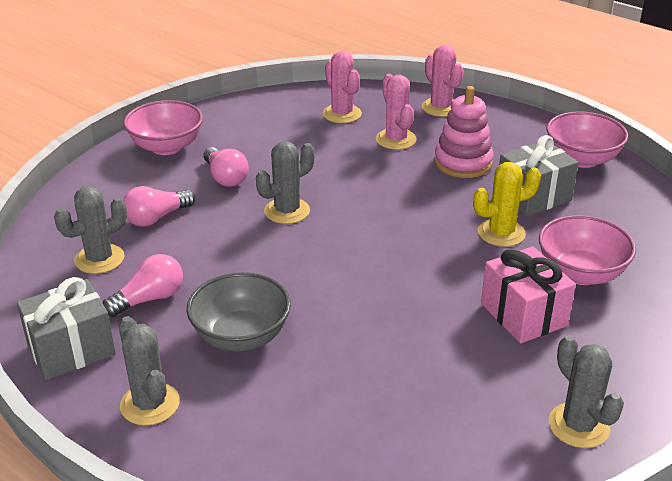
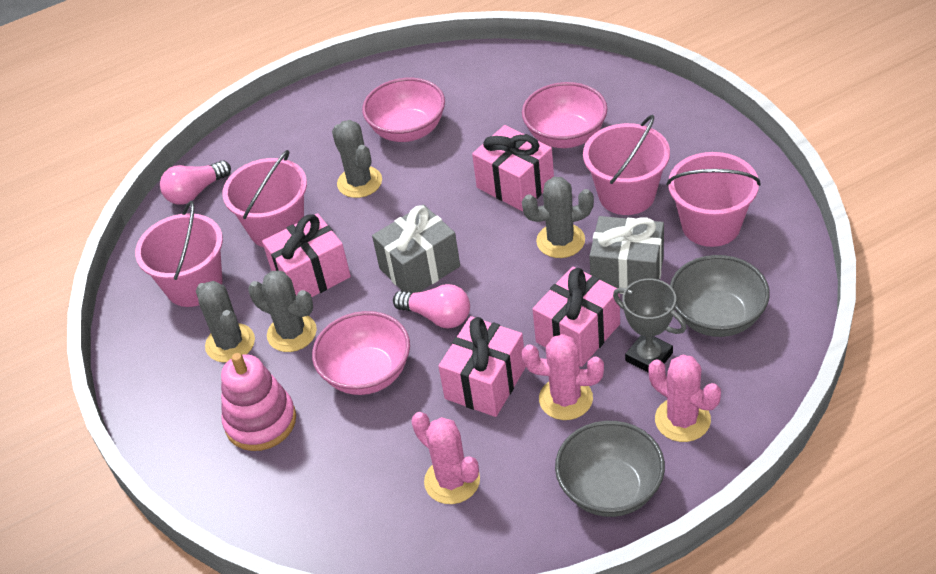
grey bowl: 1 -> 2
grey trophy: 0 -> 1
pink bucket: 0 -> 4
pink gift: 1 -> 4
pink light bulb: 3 -> 2
yellow cactus: 1 -> 0

